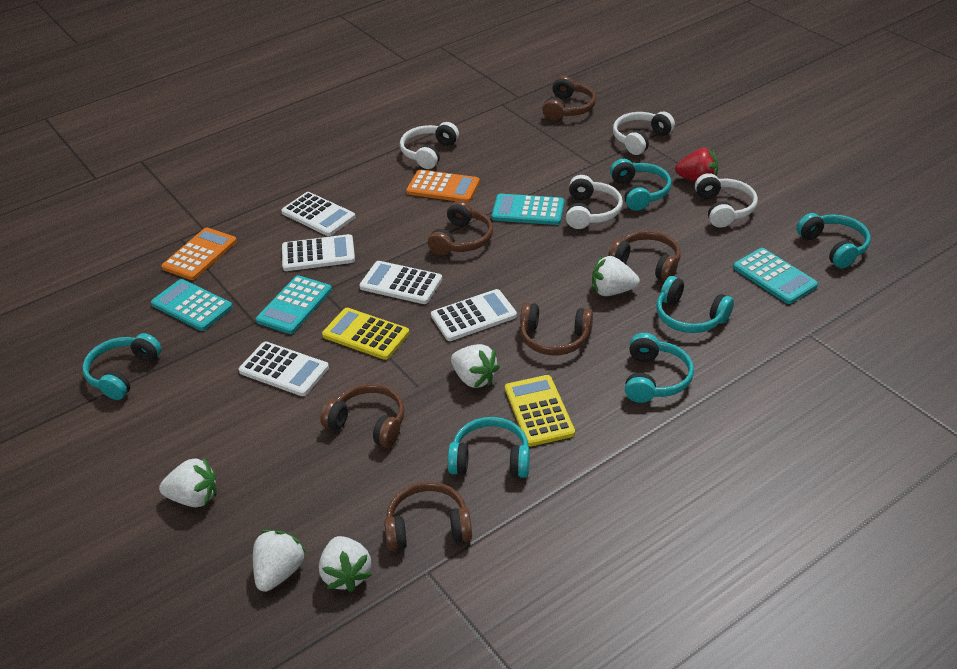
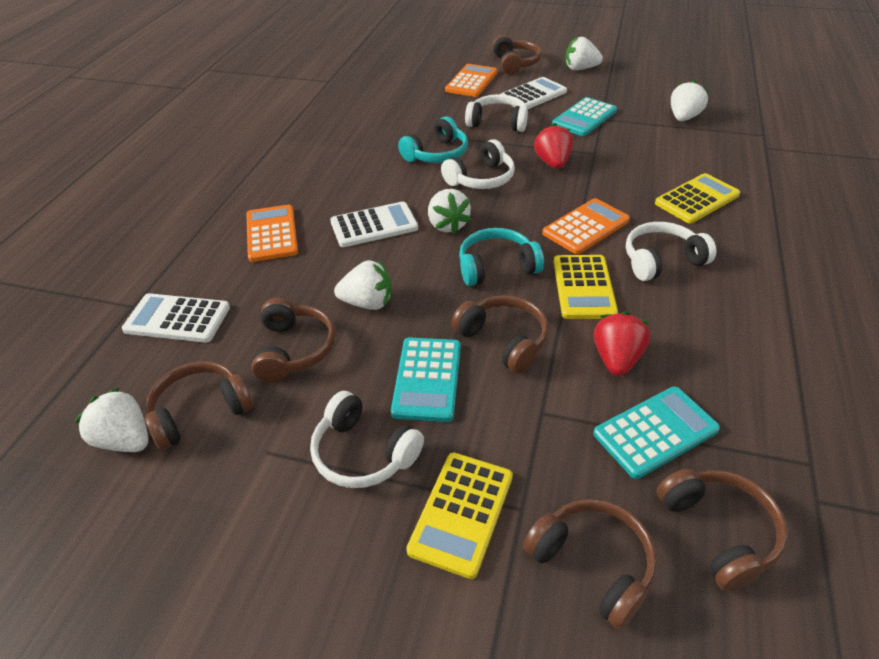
orange calculator: 2 -> 3
red strawberry: 1 -> 2
turquoise calculator: 4 -> 3
turquoise headphones: 6 -> 2
white calculator: 5 -> 3
yellow calculator: 2 -> 3

